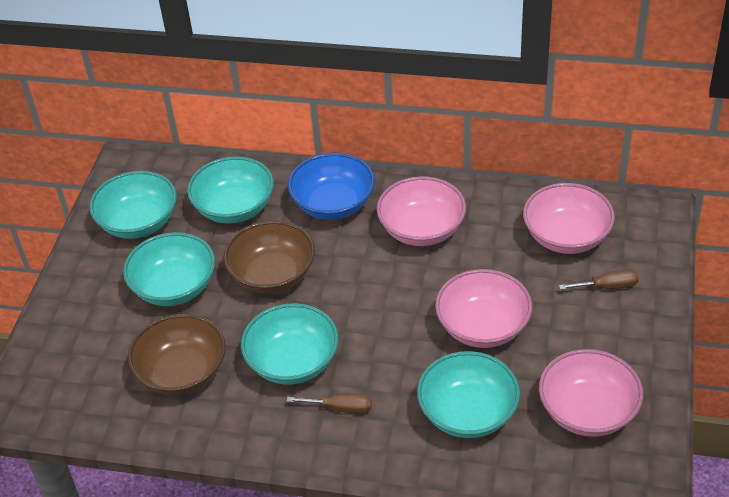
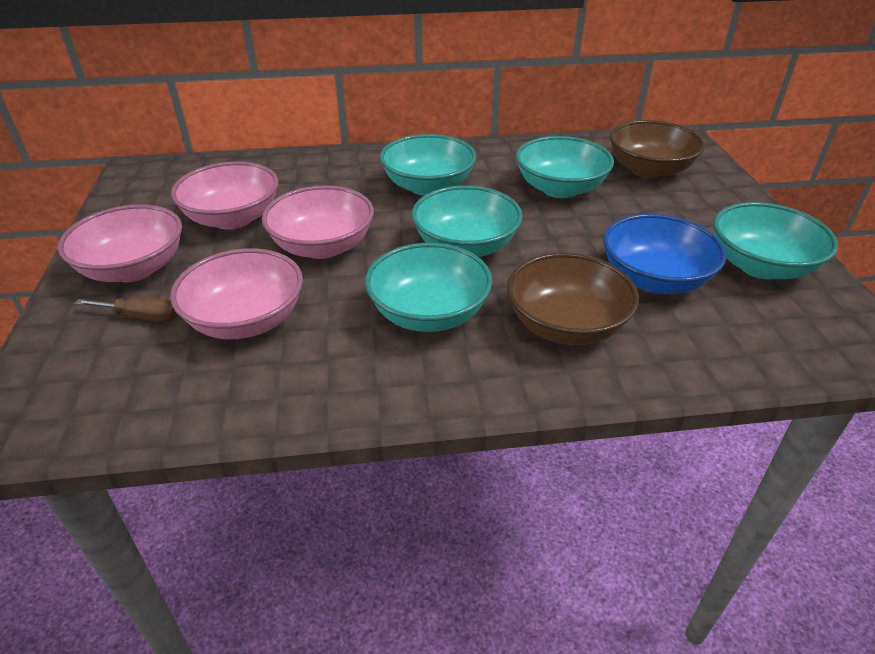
brown screwdriver: 2 -> 1

